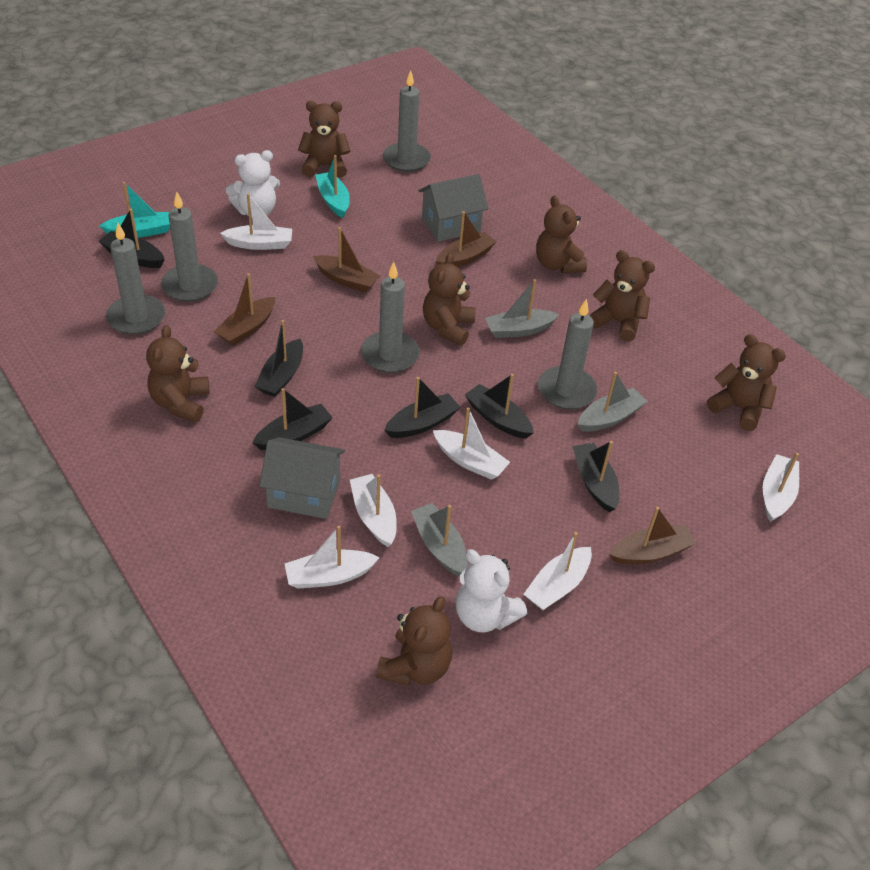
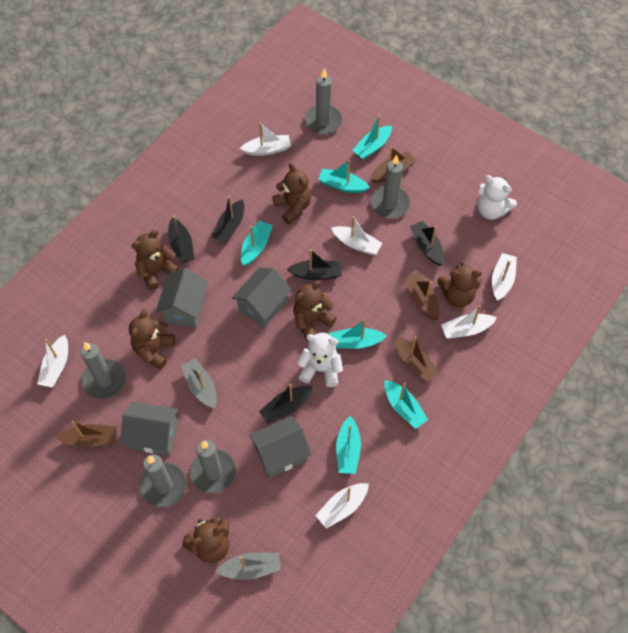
black boat: 6 -> 5
brown teddy bear: 7 -> 6
grey boat: 3 -> 2
grey house: 2 -> 4
turquoise boat: 2 -> 6

